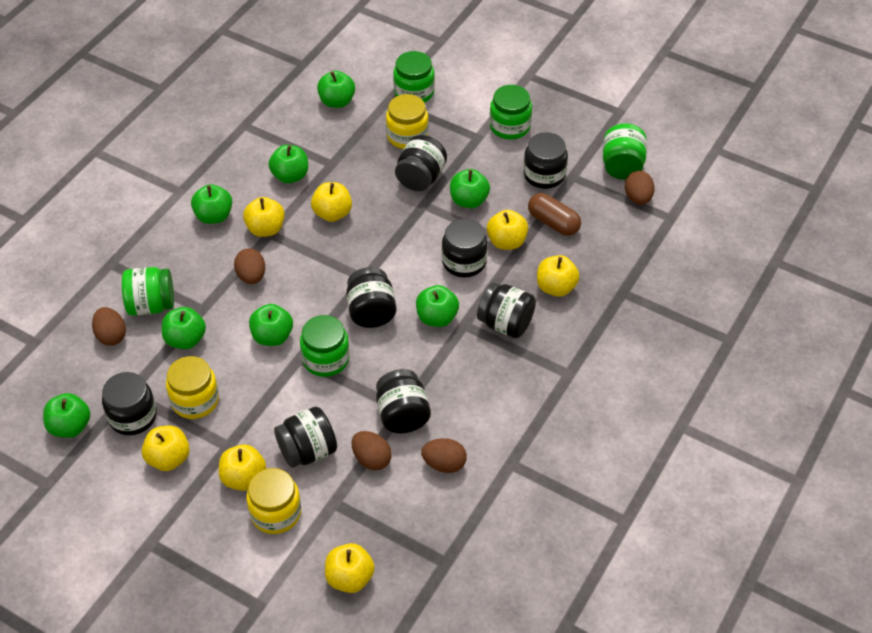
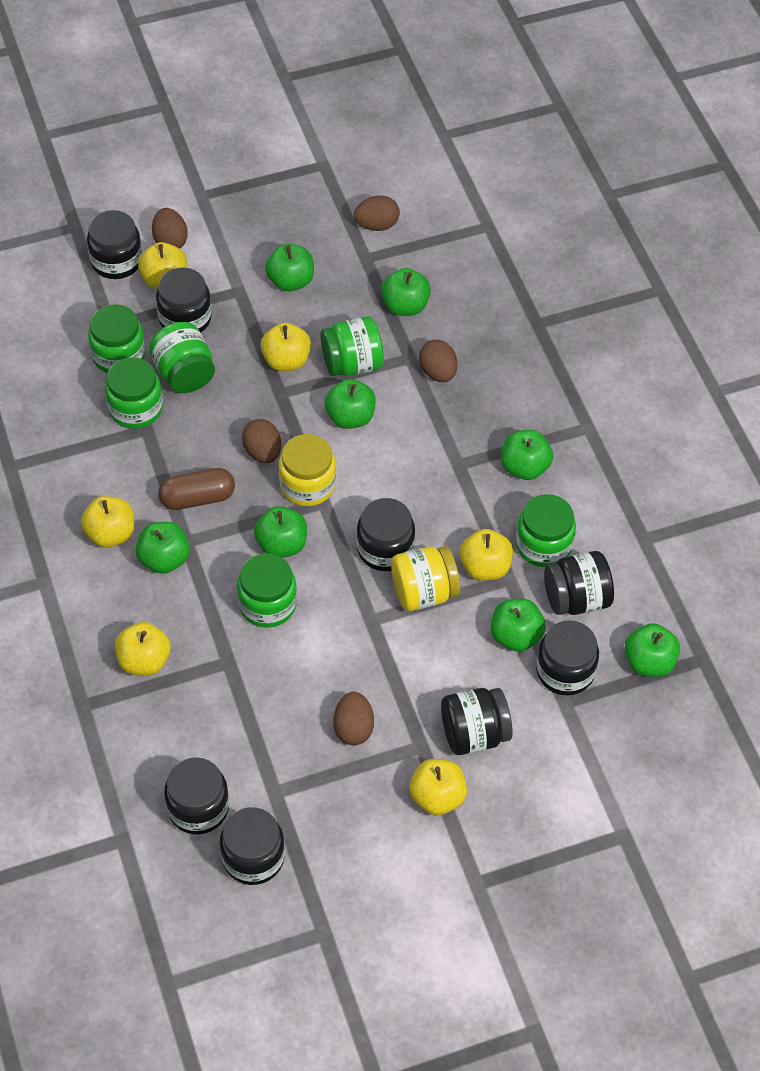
green jar: 5 -> 6
yellow apple: 7 -> 6
yellow jar: 3 -> 2

